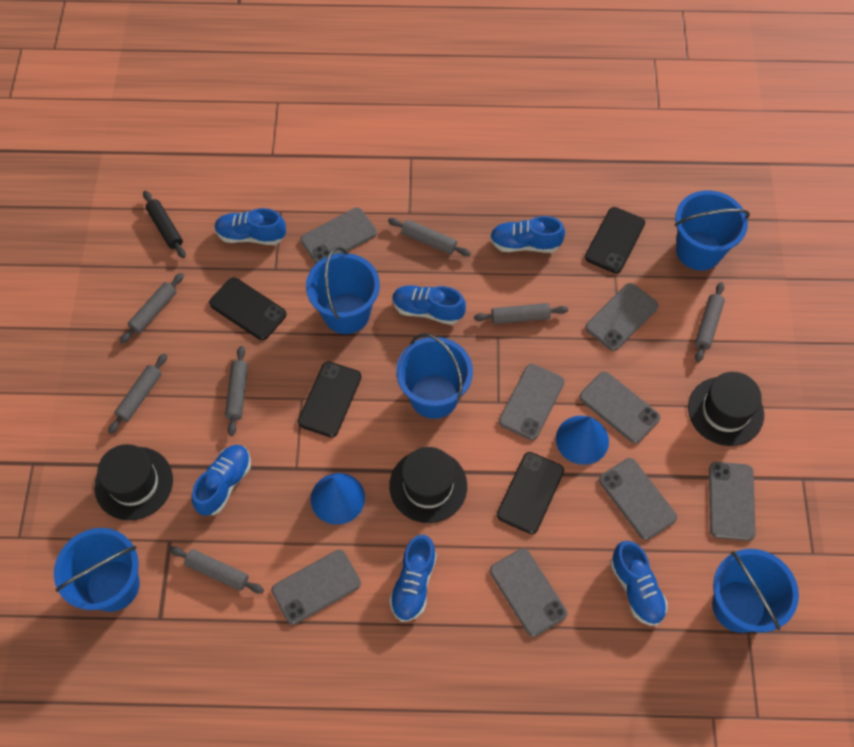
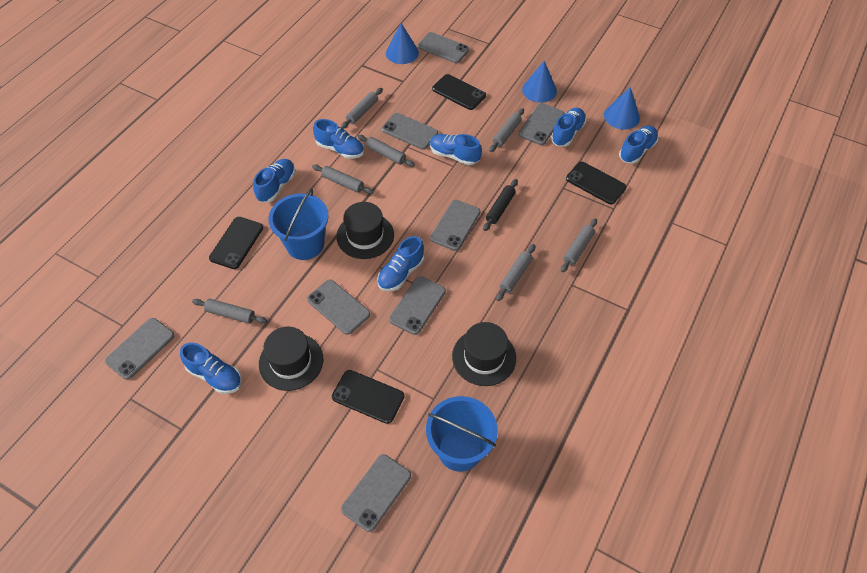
blue bucket: 5 -> 2
blue cone: 2 -> 3
blue shoe: 6 -> 7

